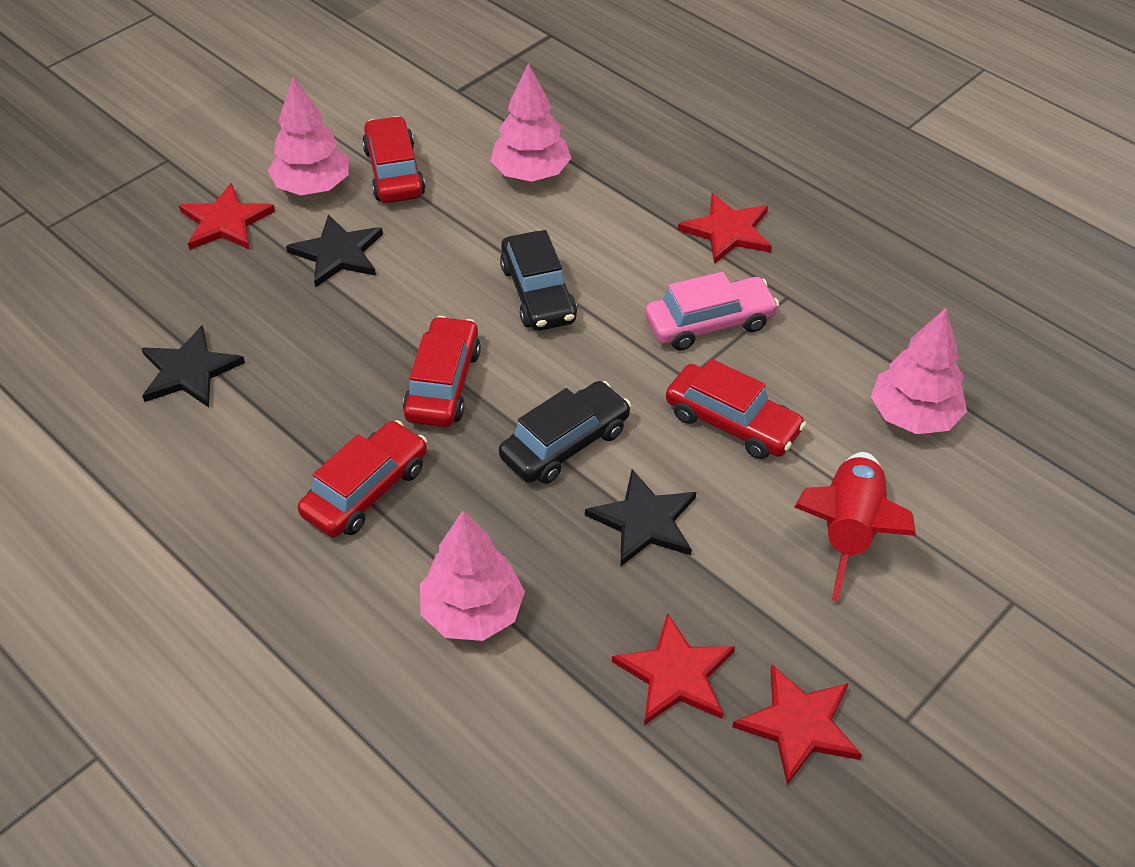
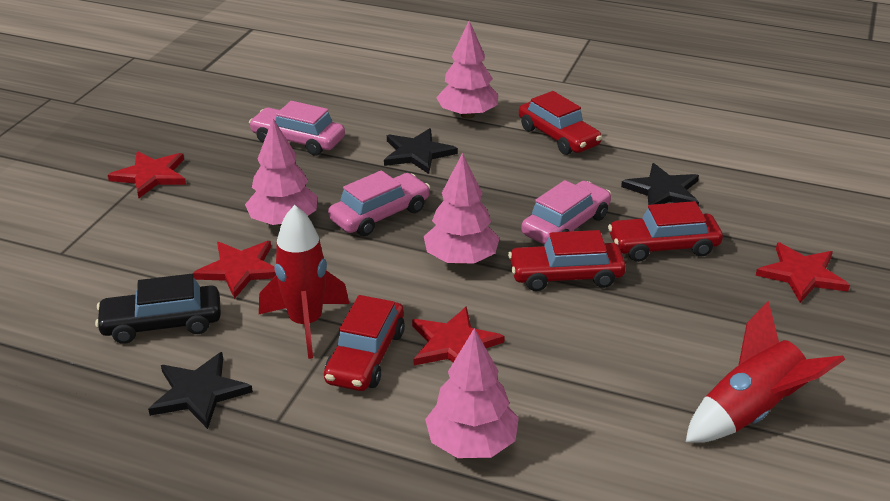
black car: 2 -> 1
pink car: 1 -> 3
red rocket: 1 -> 2

